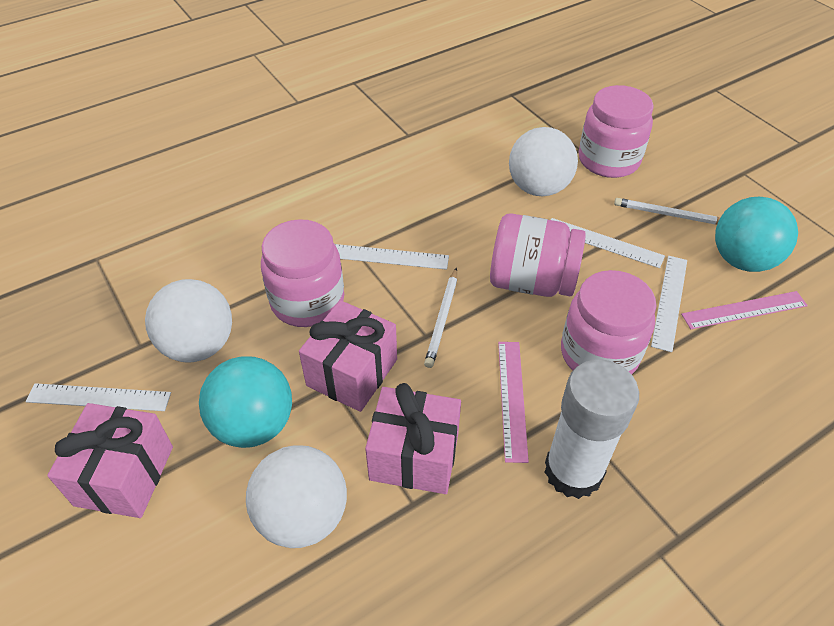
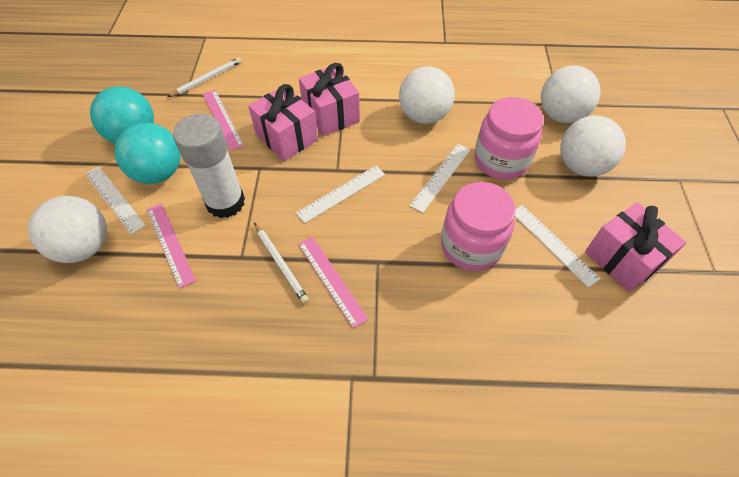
pink jar: 4 -> 2
pink ruler: 2 -> 3
white ball: 3 -> 4

